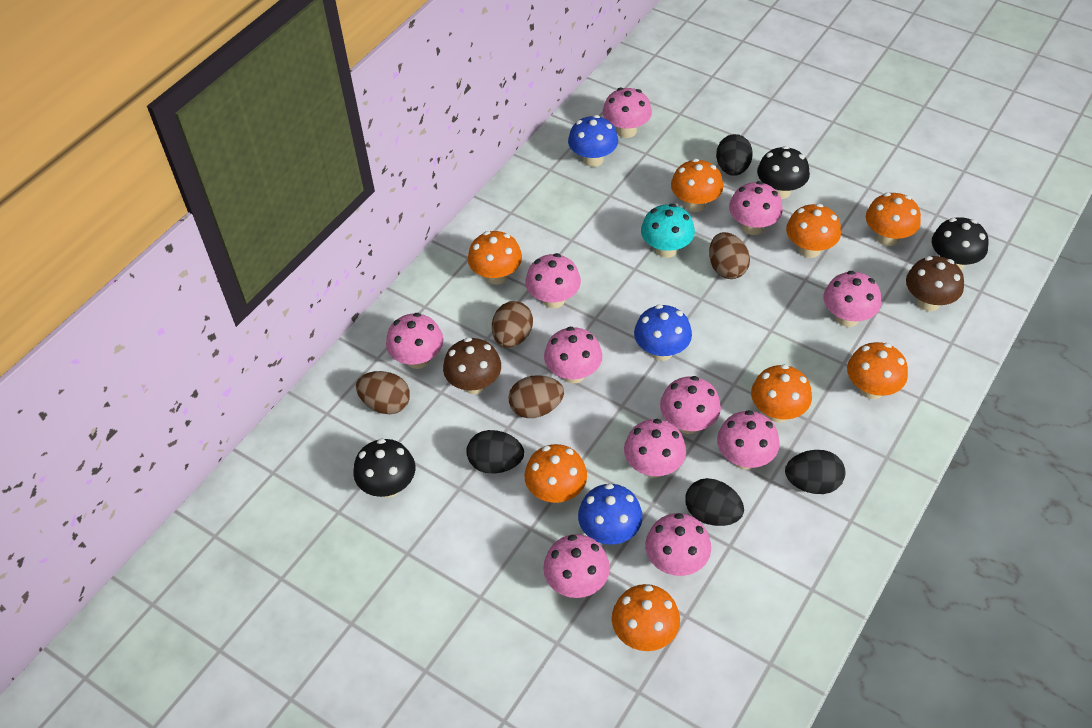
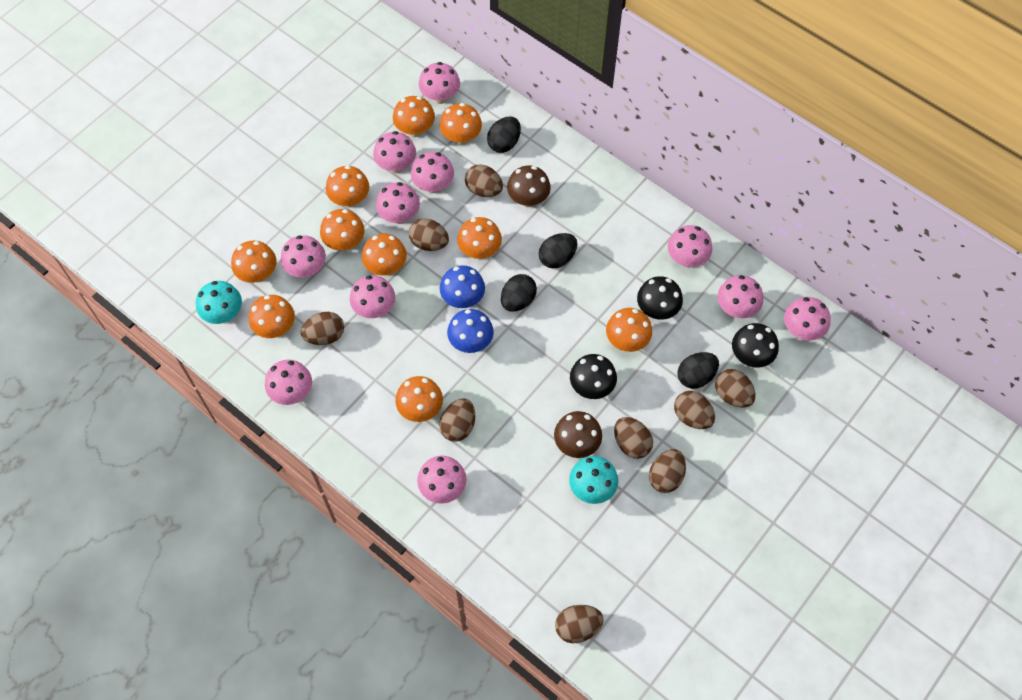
blue mushroom: 3 -> 2
brown egg: 4 -> 9
orange mushroom: 8 -> 10
turquoise mushroom: 1 -> 2

